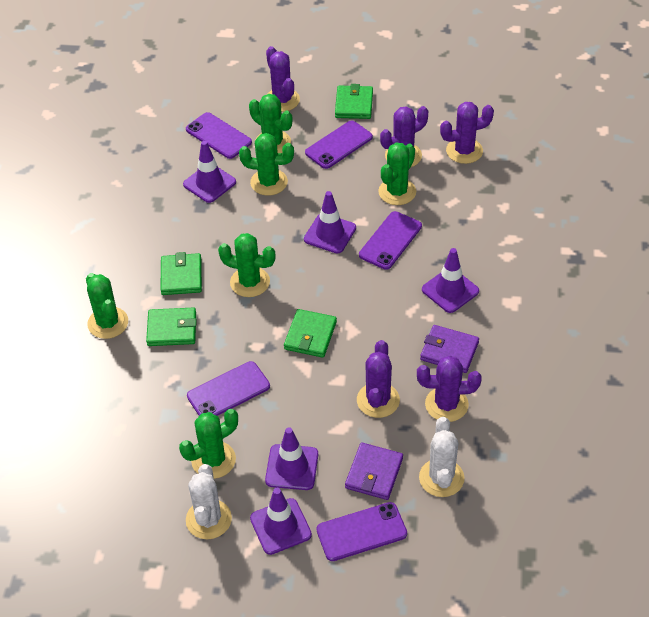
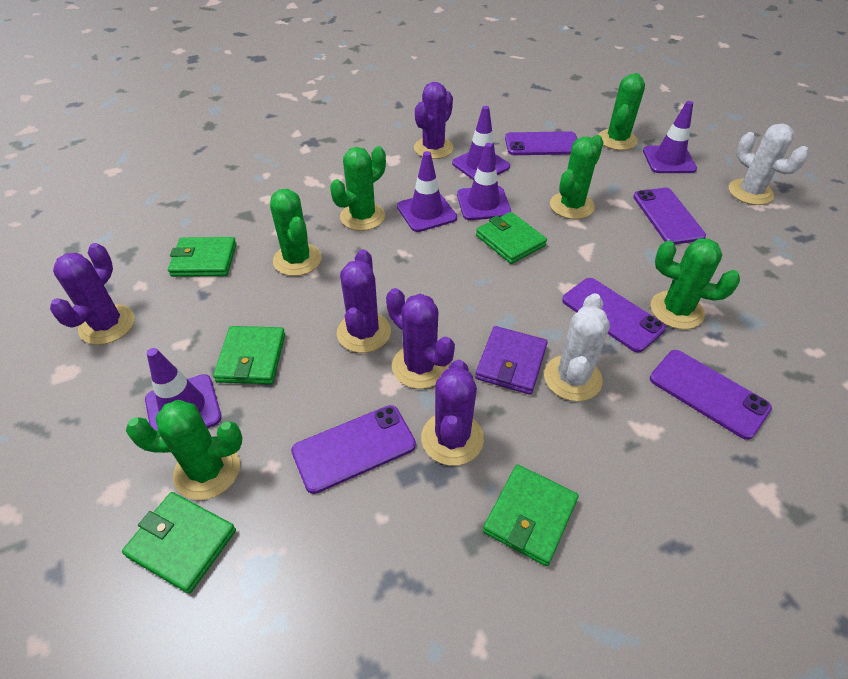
green wallet: 4 -> 5
purple wallet: 2 -> 1

